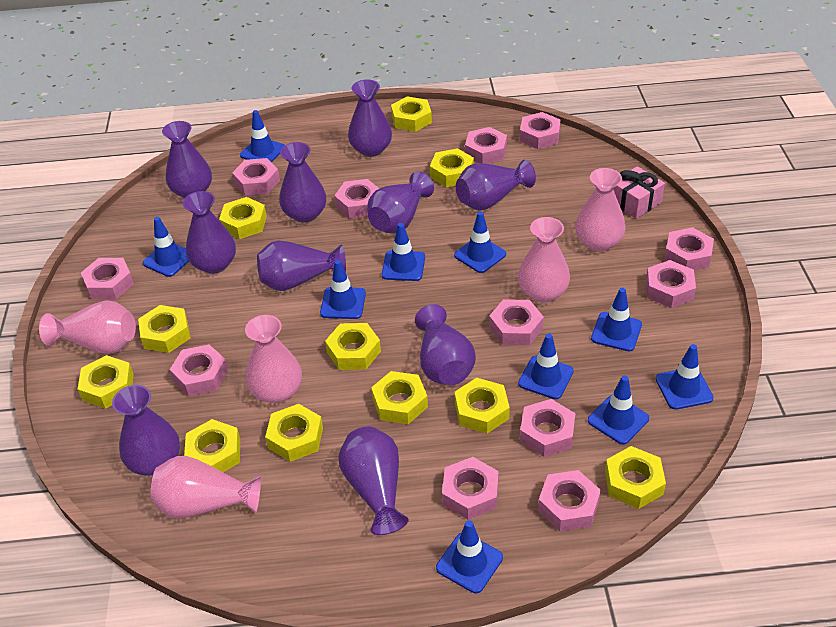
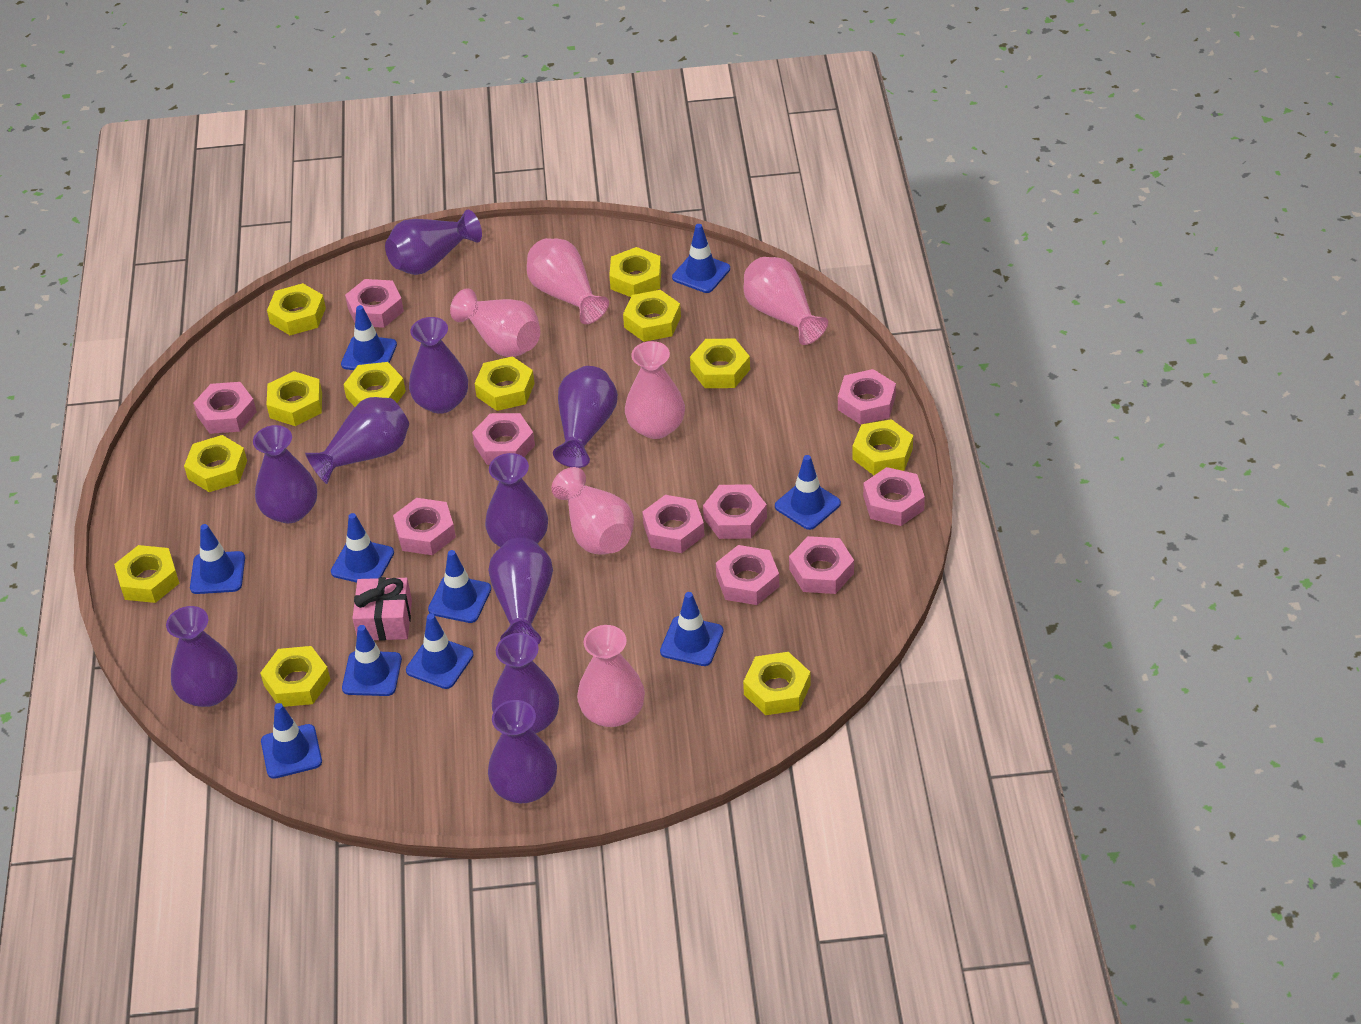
pink nut: 12 -> 10
pink vase: 5 -> 6
yellow nut: 11 -> 12

